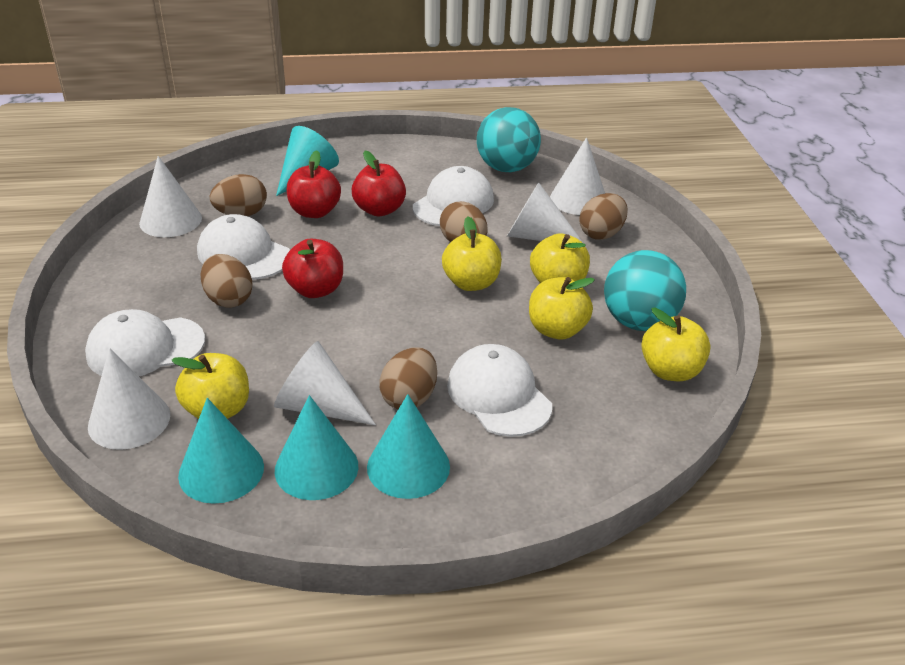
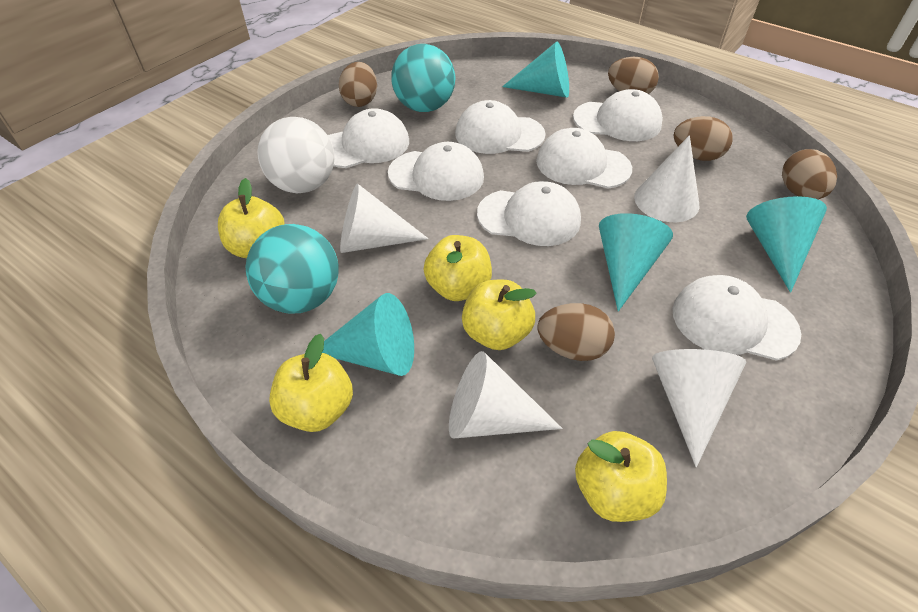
red apple: 3 -> 0
white ball: 0 -> 1
white cap: 4 -> 7
white cone: 5 -> 4

